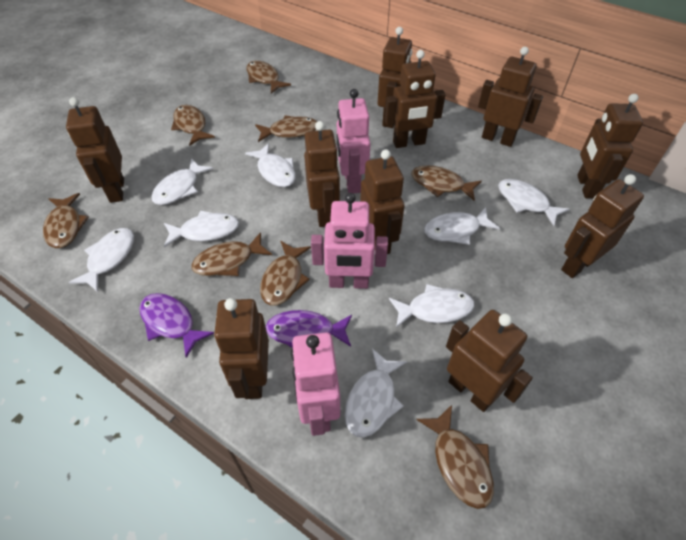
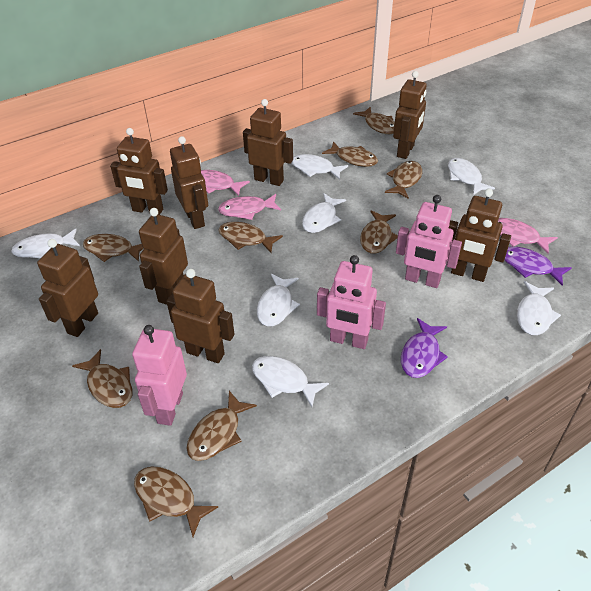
brown fish: 8 -> 9
brown robot: 10 -> 8
pink fish: 0 -> 3
white fish: 8 -> 7

